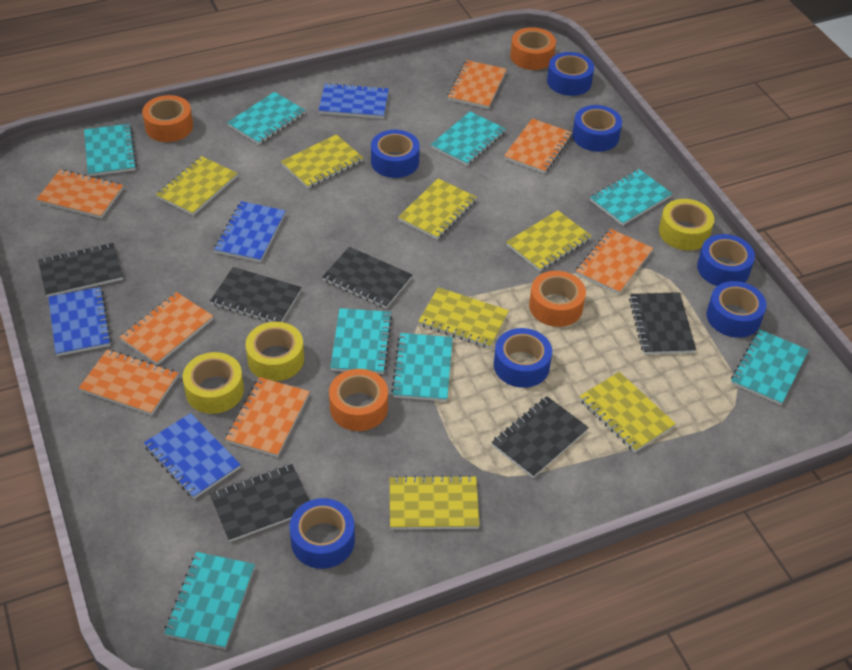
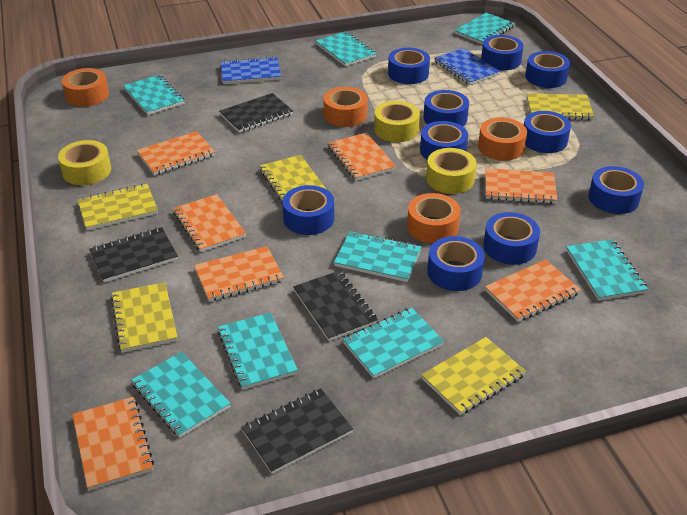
black notebook: 6 -> 4
blue notebook: 4 -> 2
blue tape: 7 -> 10
yellow notebook: 7 -> 5

